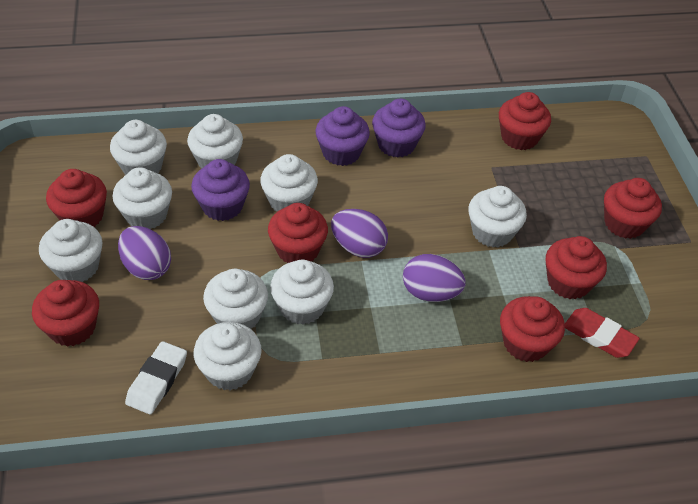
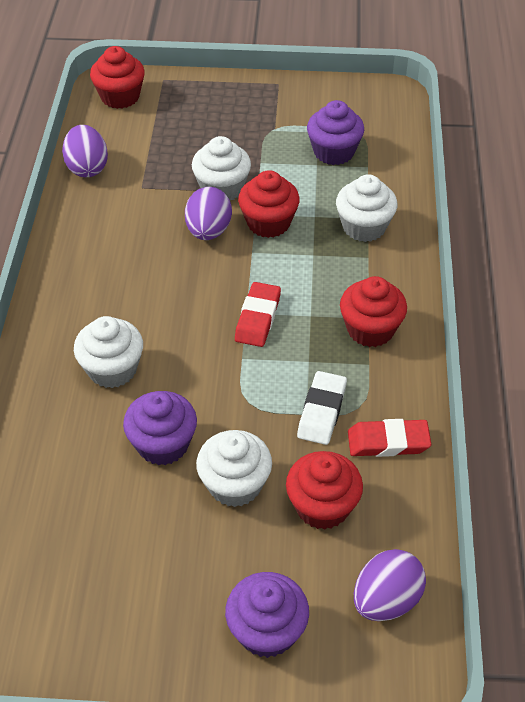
red cupcake: 7 -> 4
red eraser: 1 -> 2
white cupcake: 9 -> 4

